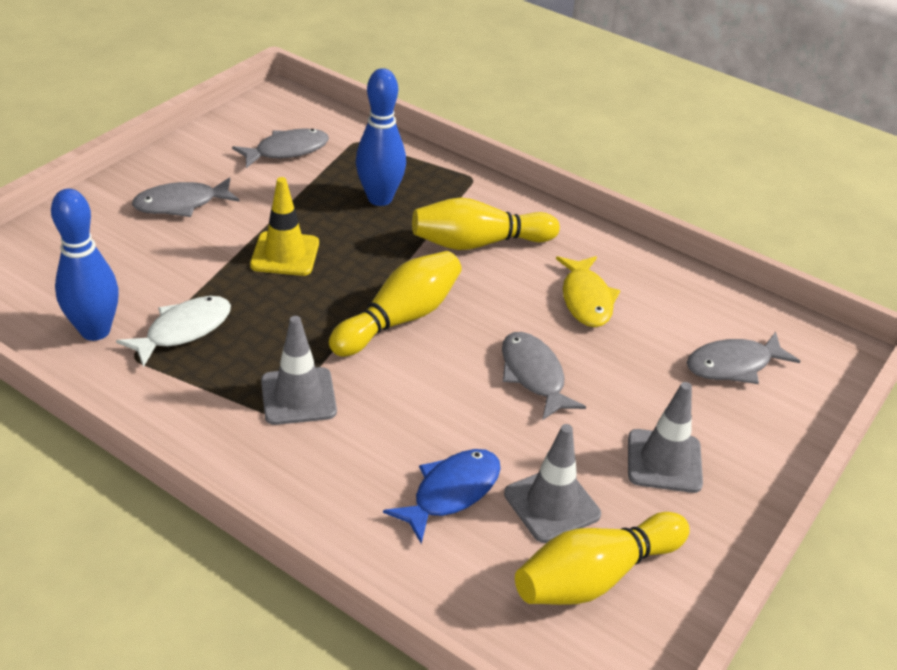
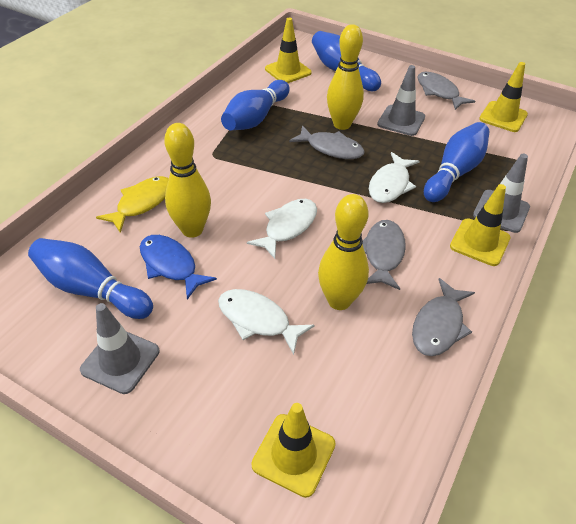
blue bowling pin: 2 -> 4
white fish: 1 -> 3
yellow traffic cone: 1 -> 4

